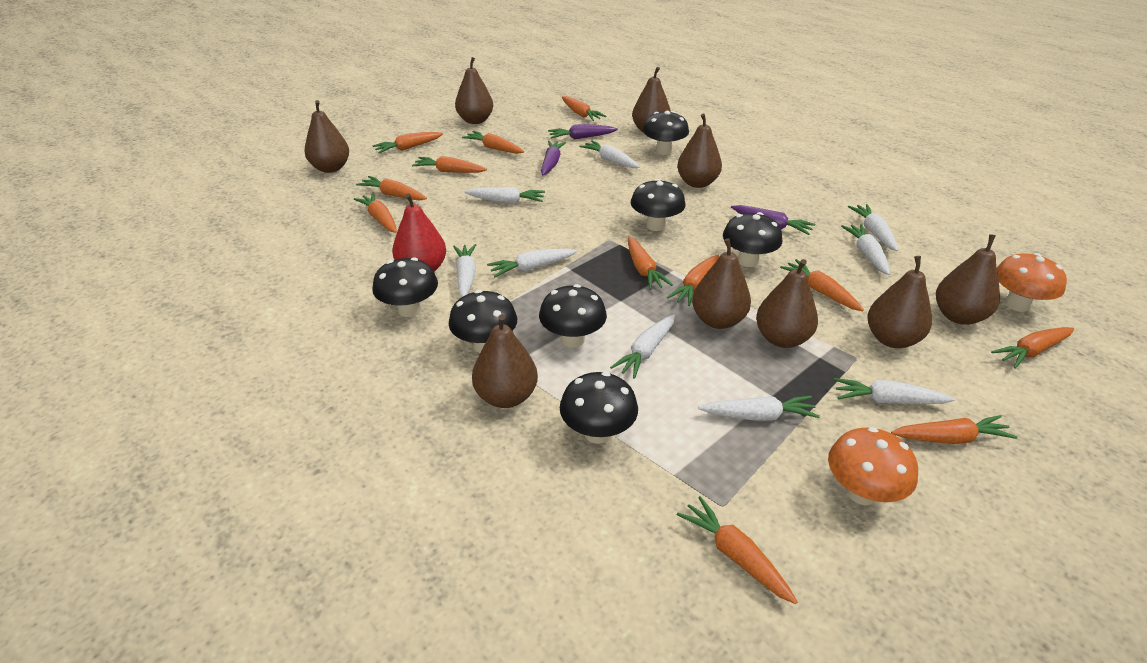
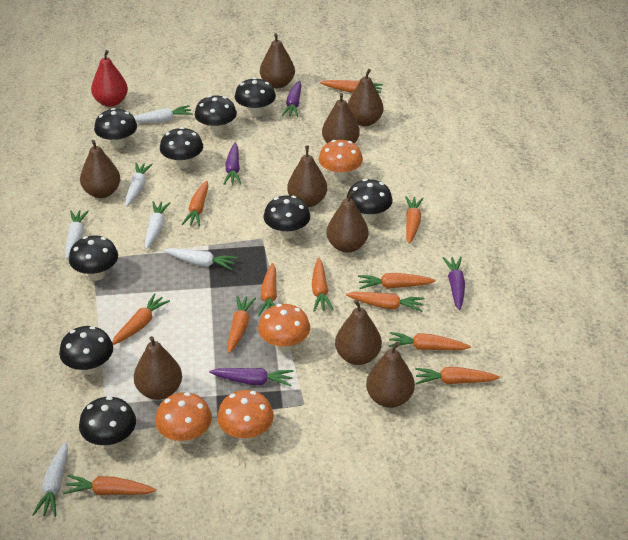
black mushroom: 7 -> 9
orange mushroom: 2 -> 4
purple carrot: 3 -> 4
white carrot: 9 -> 6

